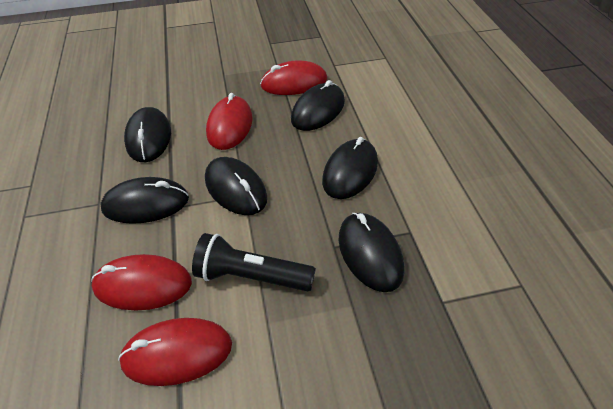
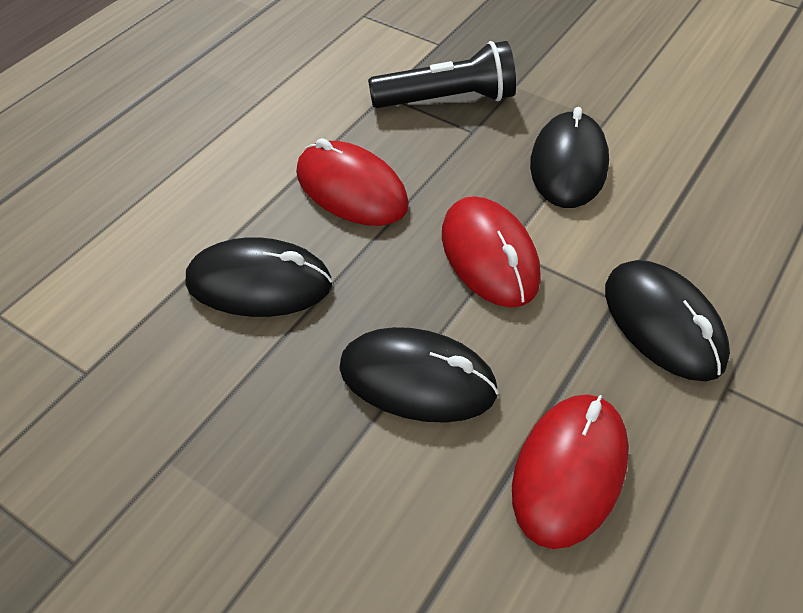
black mouse: 6 -> 4
red mouse: 4 -> 3

